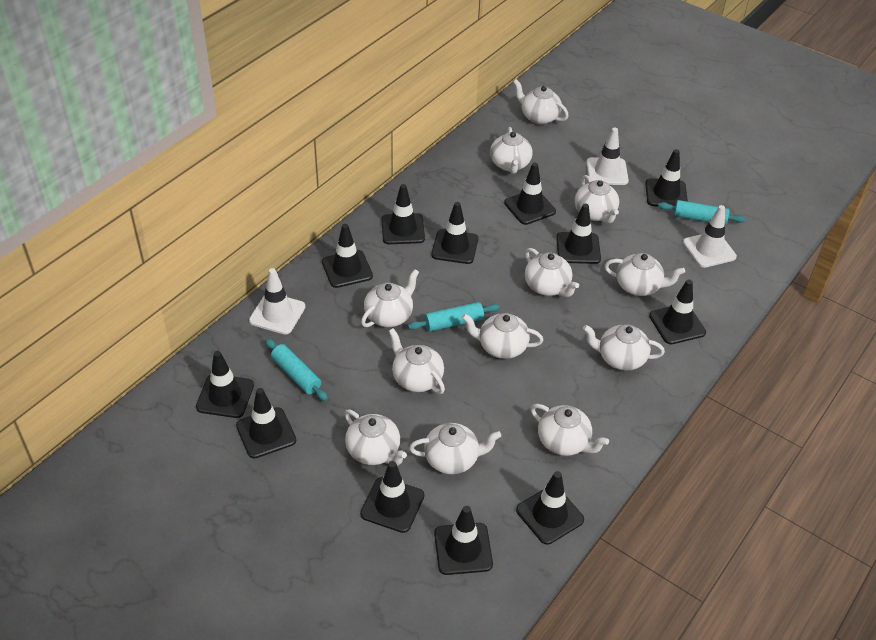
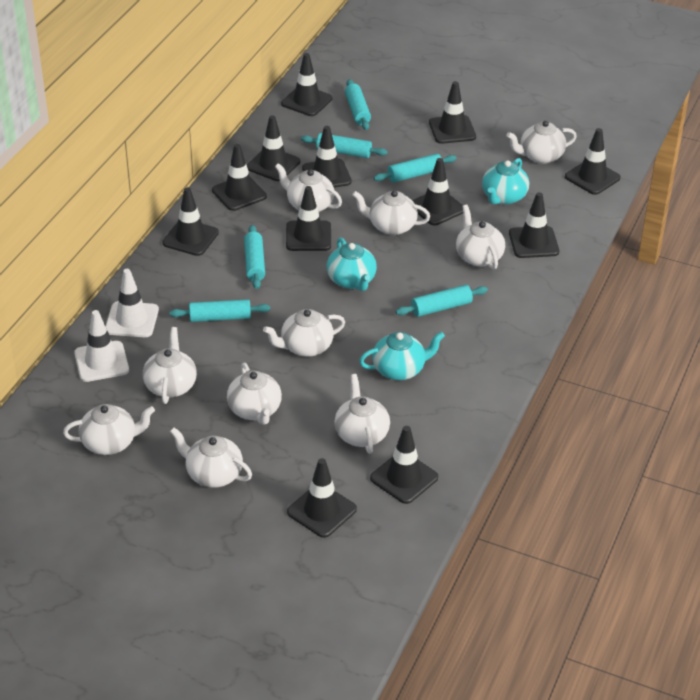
turquoise rolling pin: 3 -> 6
turquoise teapot: 0 -> 3
white teapot: 12 -> 10
white traffic cone: 3 -> 2

